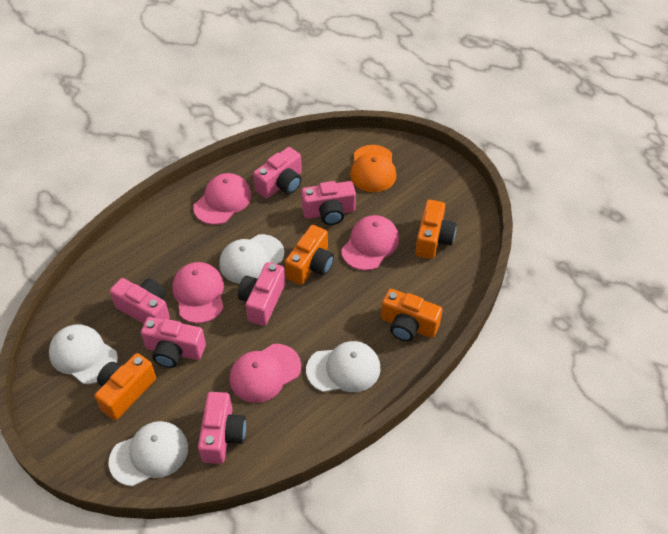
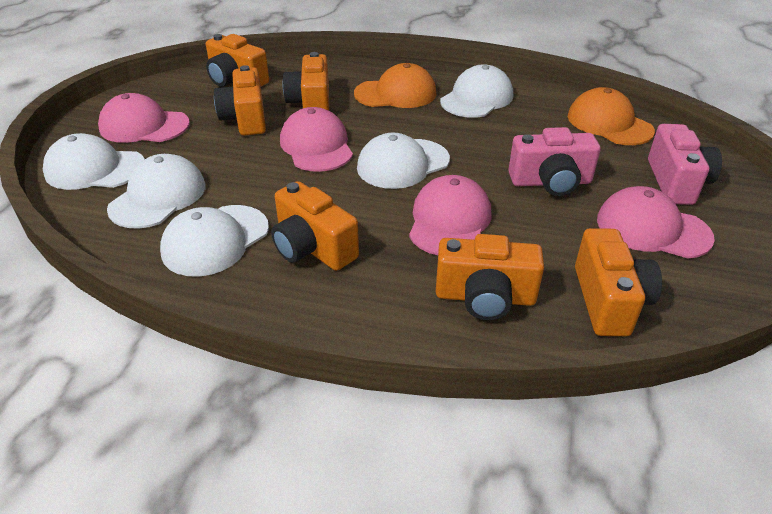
orange camera: 4 -> 6
orange cap: 1 -> 2
pink camera: 6 -> 2
white cap: 4 -> 5

